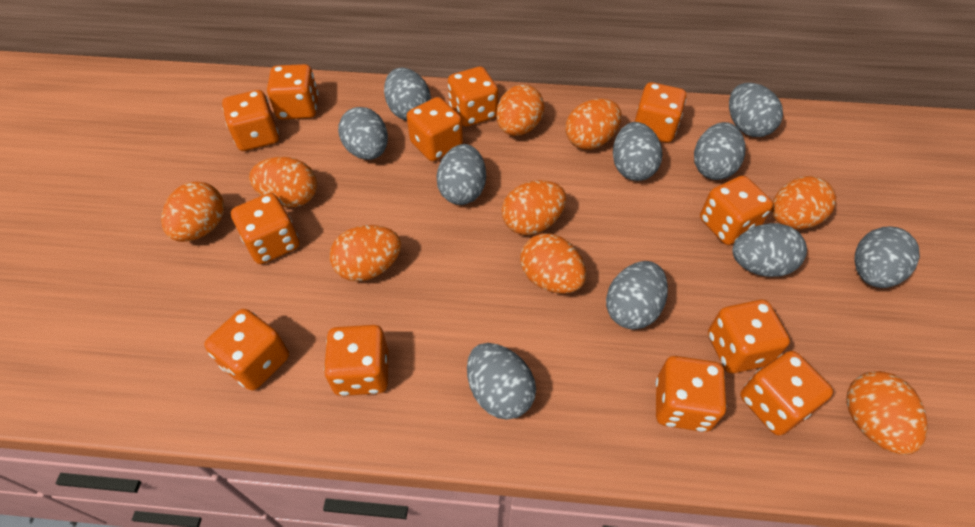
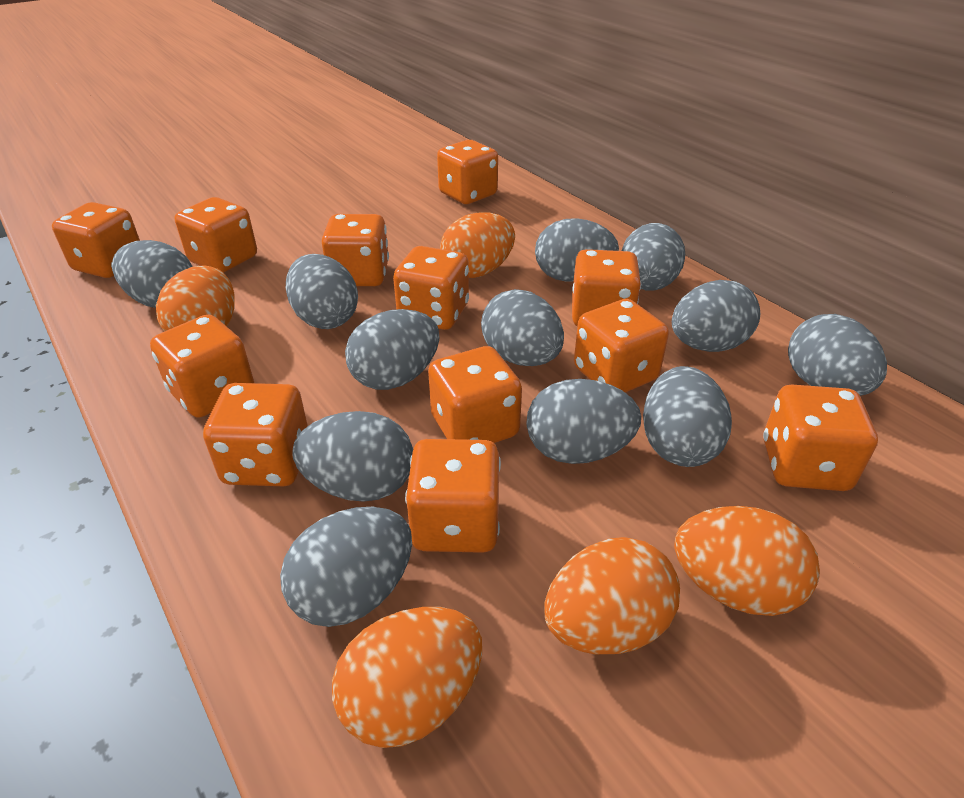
grey egg: 10 -> 12
orange egg: 9 -> 5

